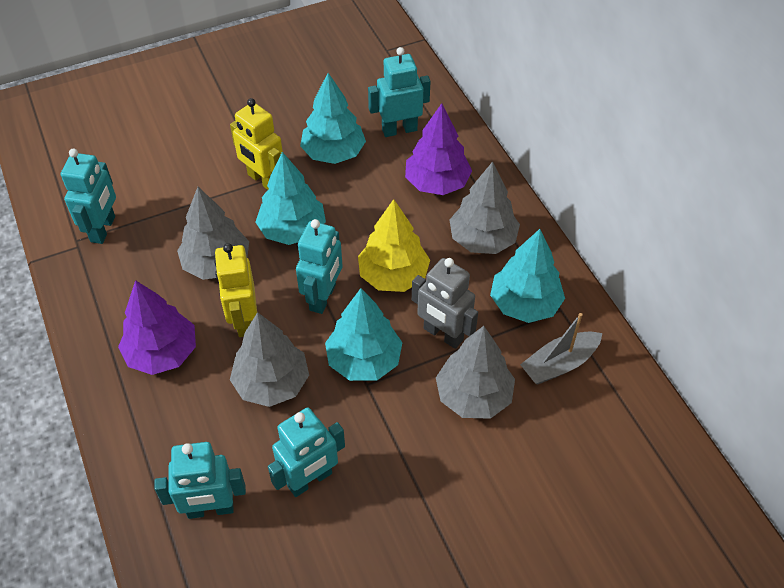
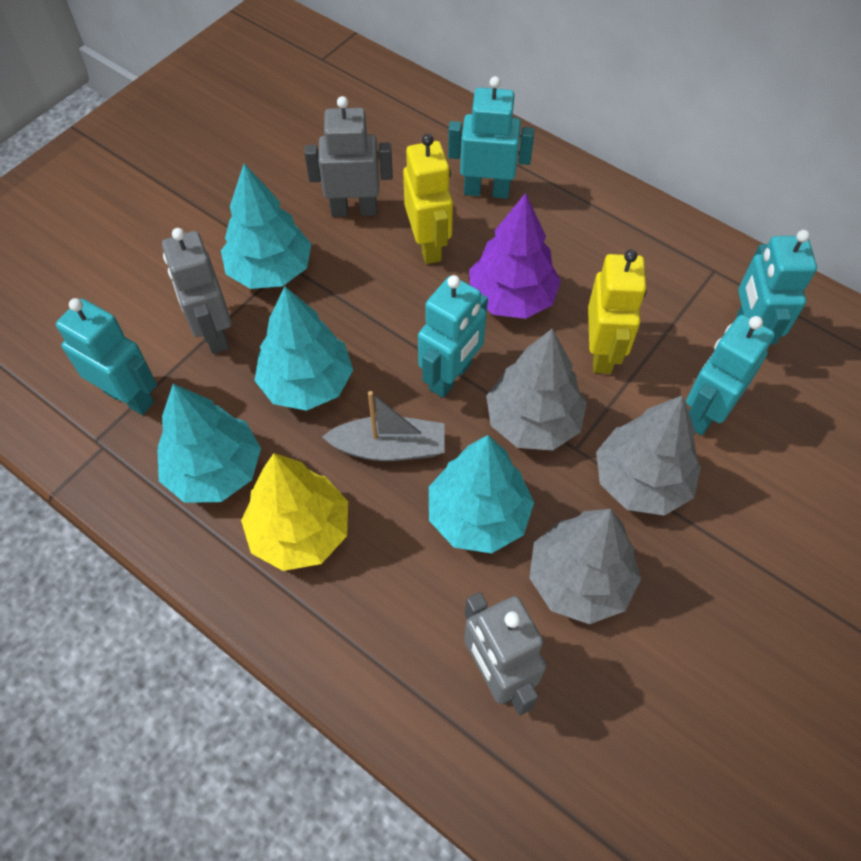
grey robot: 1 -> 3
grey tree: 4 -> 3
purple tree: 2 -> 1

